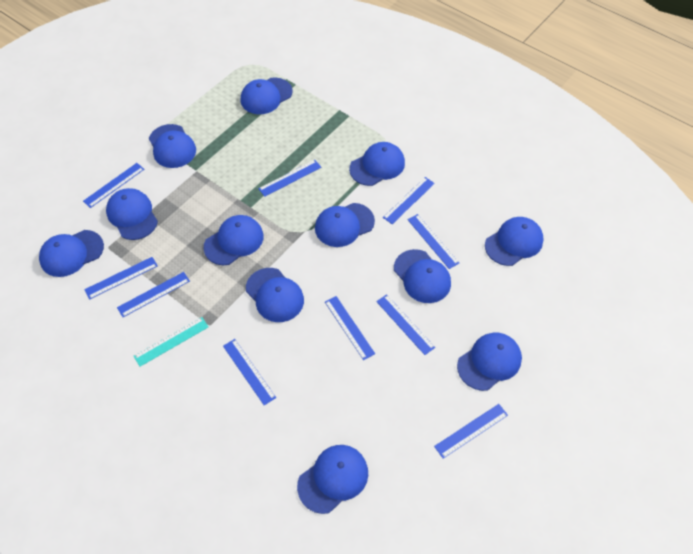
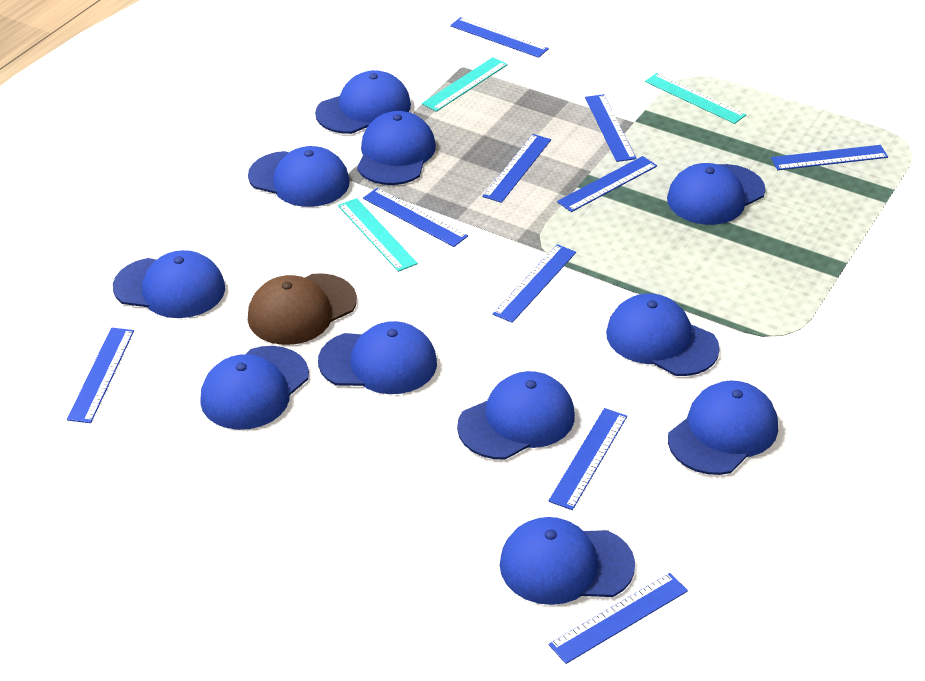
blue cap: 12 -> 11
brown cap: 0 -> 1
turquoise ruler: 1 -> 3

